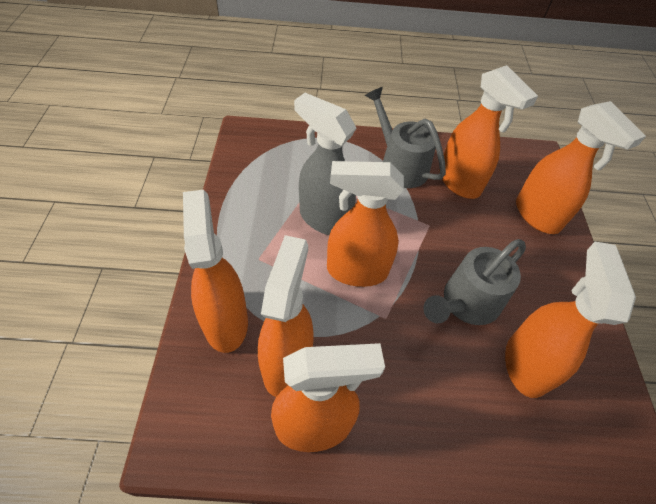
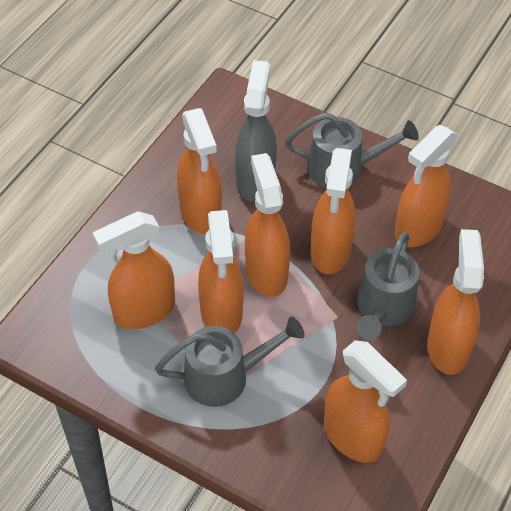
grey watering can: 2 -> 3
orange spray bottle: 7 -> 8

